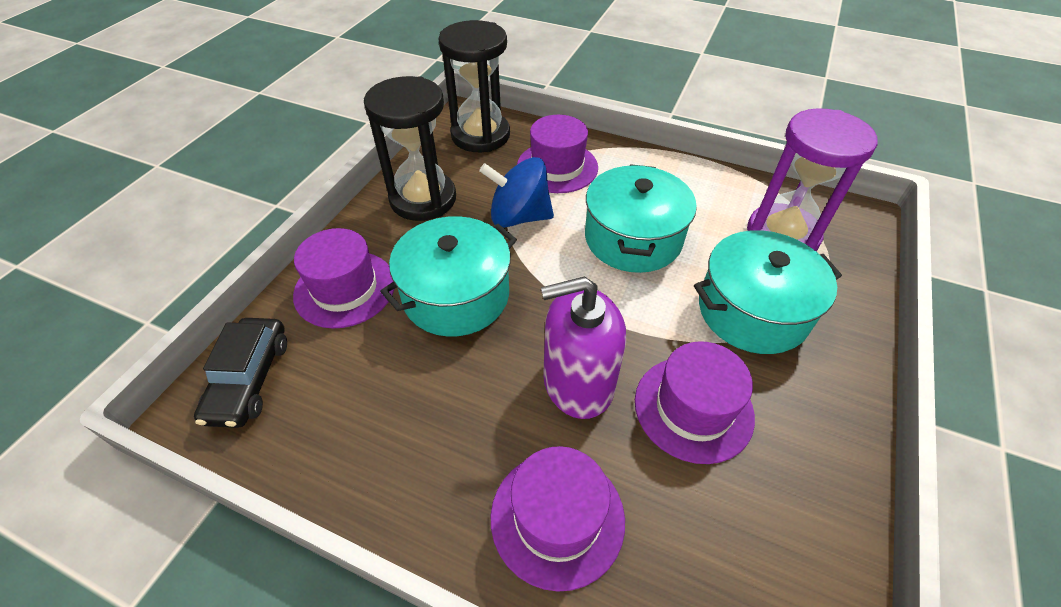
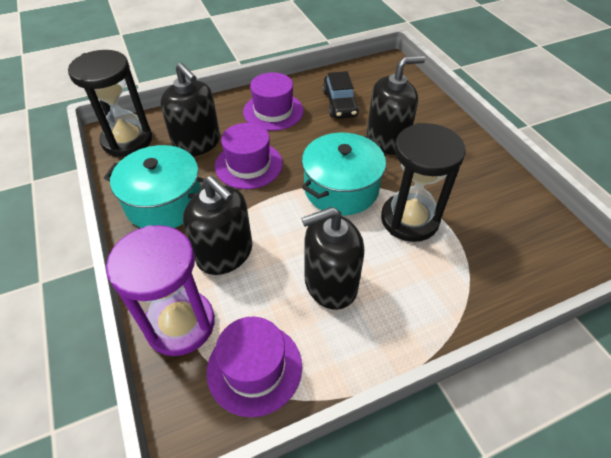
black soap dispenser: 0 -> 4
blue spinning top: 1 -> 0
purple hat: 4 -> 3
purple soap dispenser: 1 -> 0
turquoise pot: 3 -> 2

